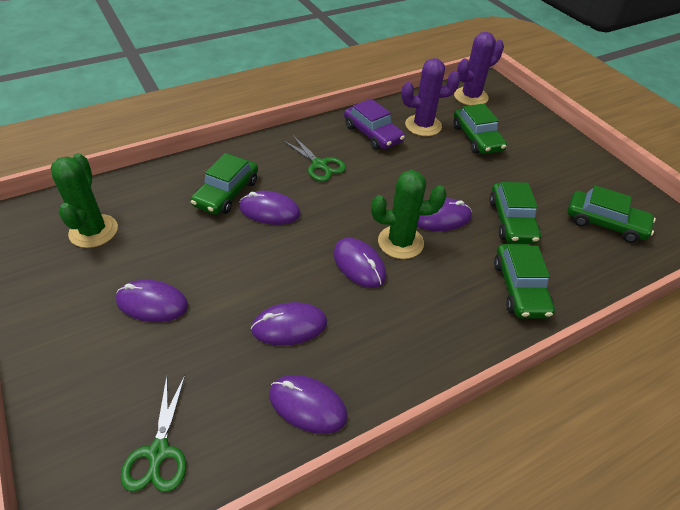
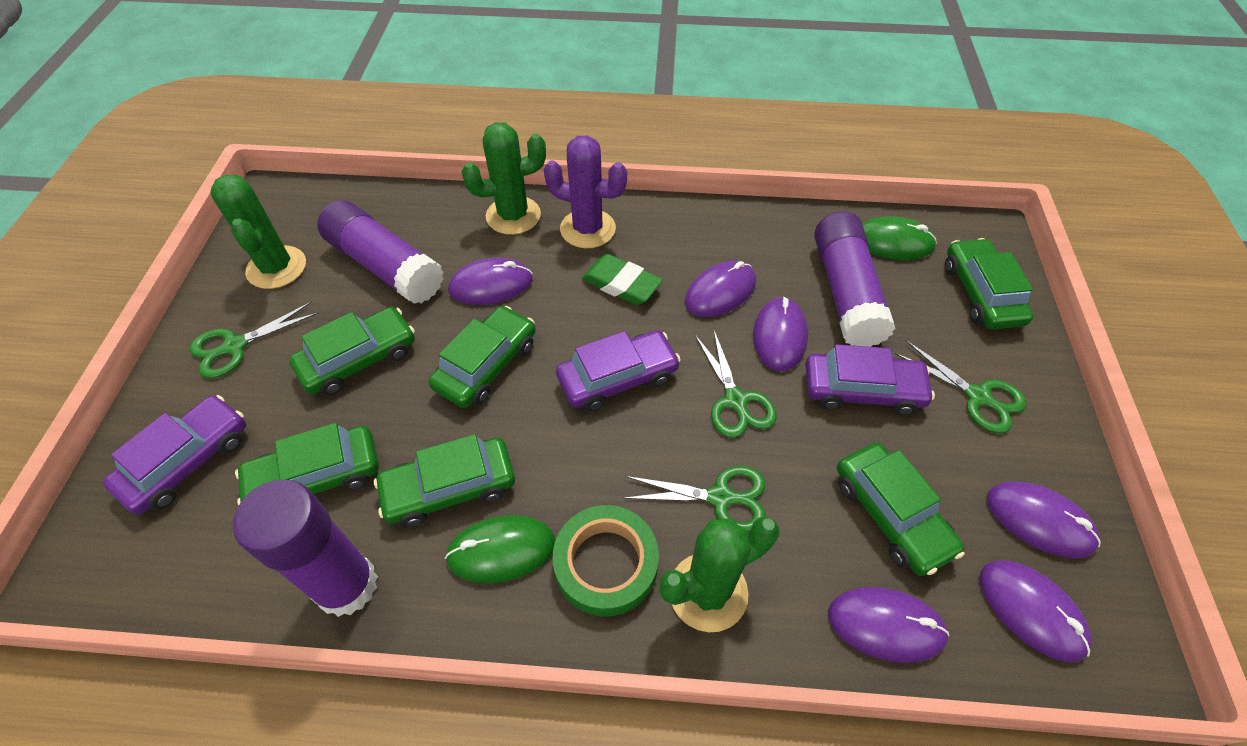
green cactus: 2 -> 3
green car: 5 -> 6
green eraser: 0 -> 1
green mouse: 0 -> 2
green scissors: 2 -> 4
green tape: 0 -> 1
purple cactus: 2 -> 1
purple car: 1 -> 3
purple glue stick: 0 -> 3

